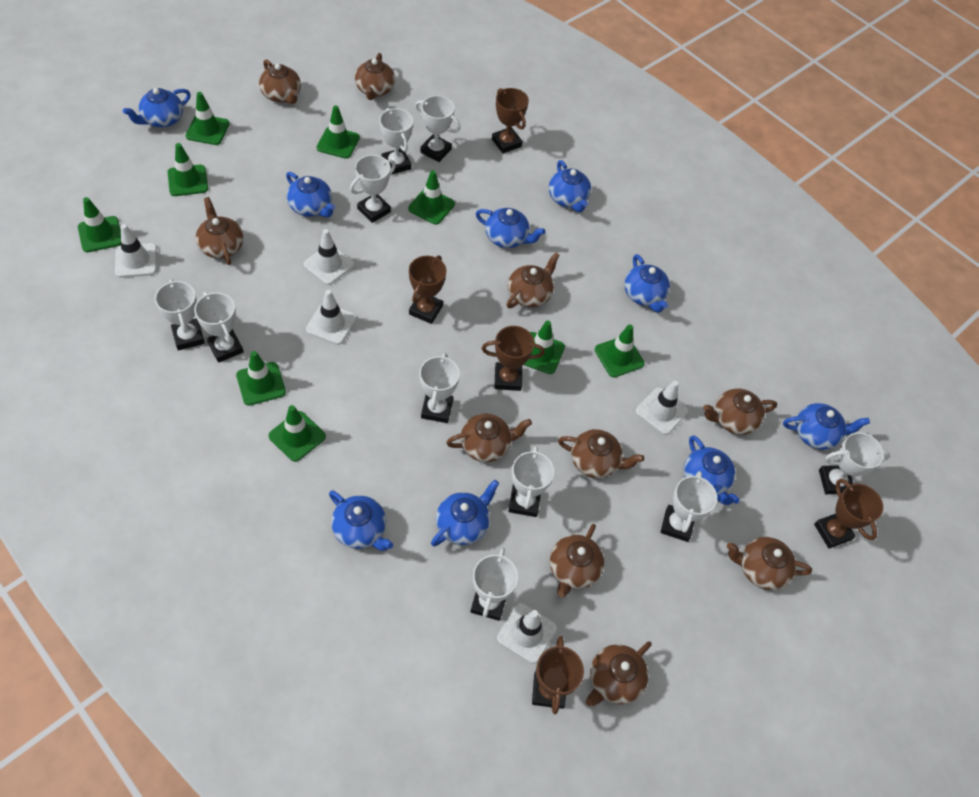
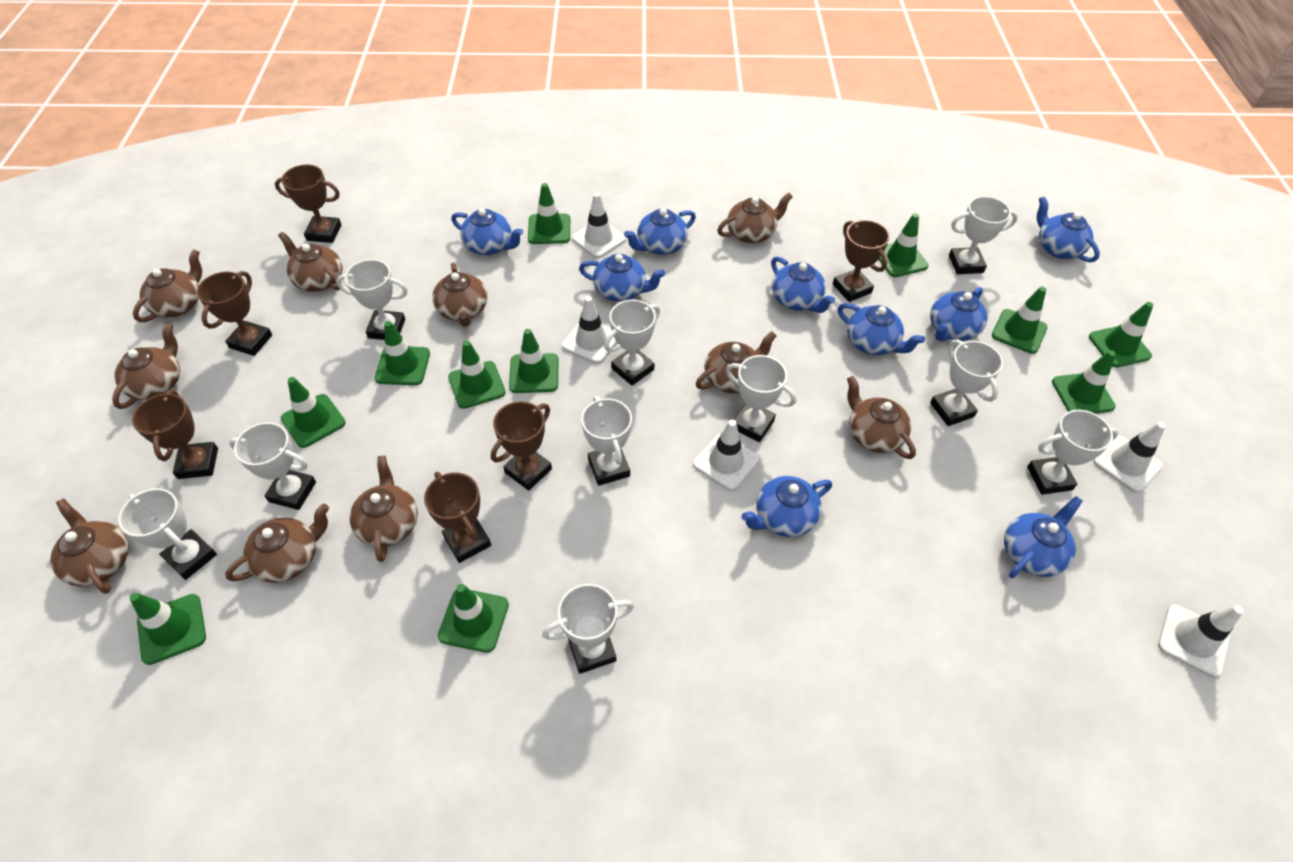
brown trophy: 5 -> 6
green traffic cone: 9 -> 11

